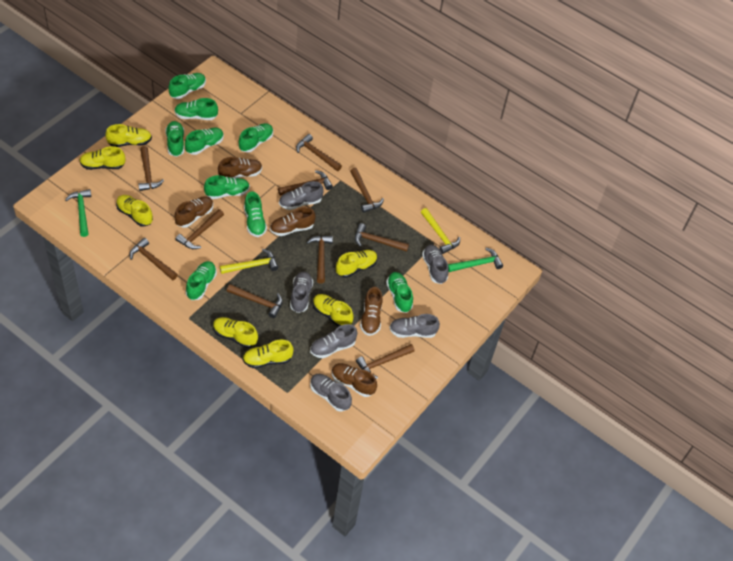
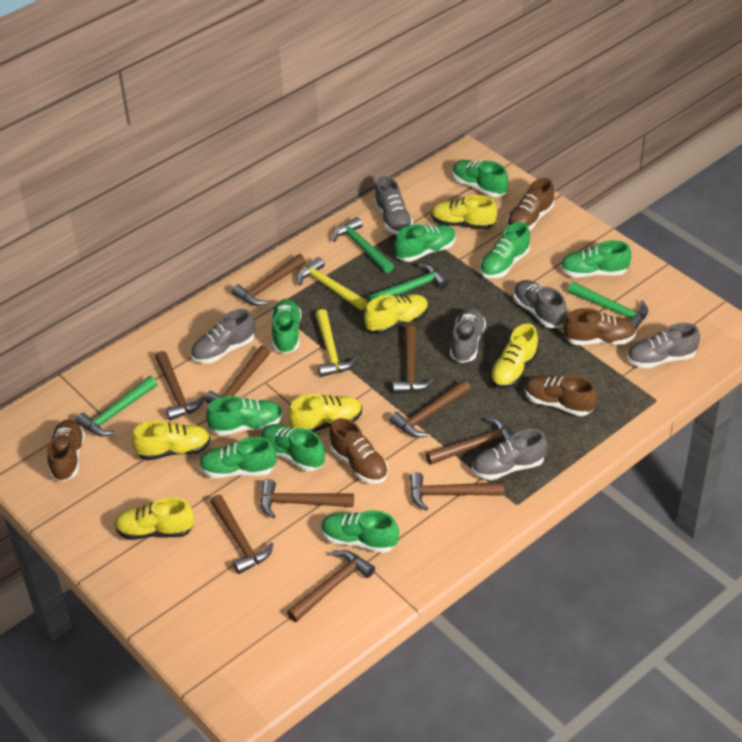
green hammer: 2 -> 4
yellow shoe: 7 -> 6

